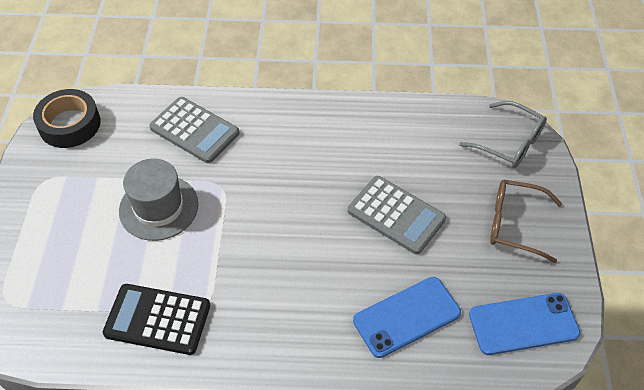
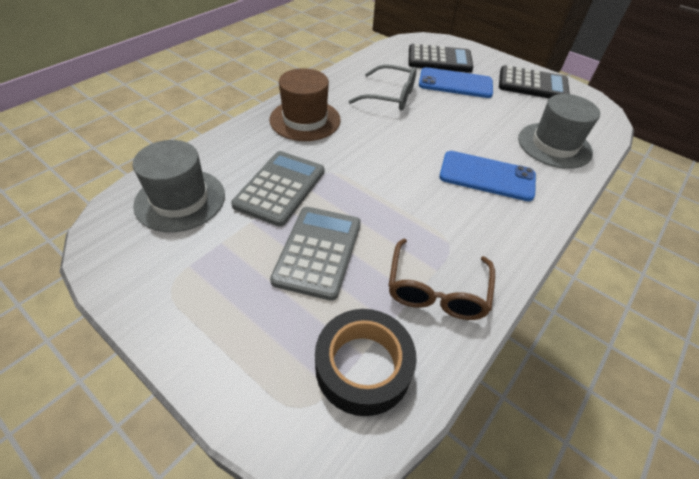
black calculator: 1 -> 2
brown hat: 0 -> 1
grey hat: 1 -> 2

